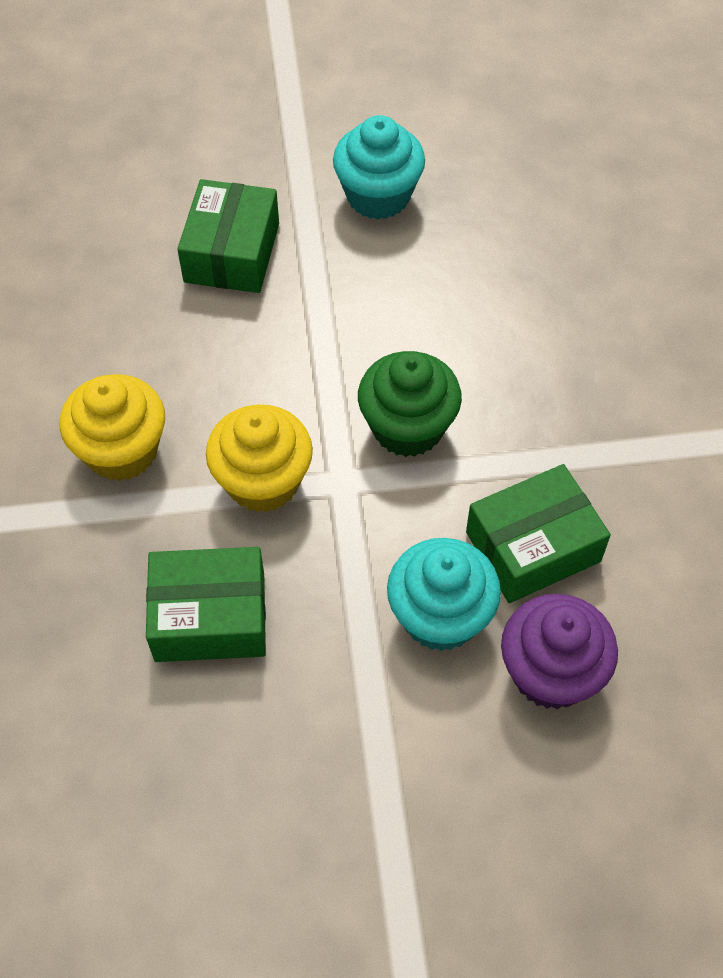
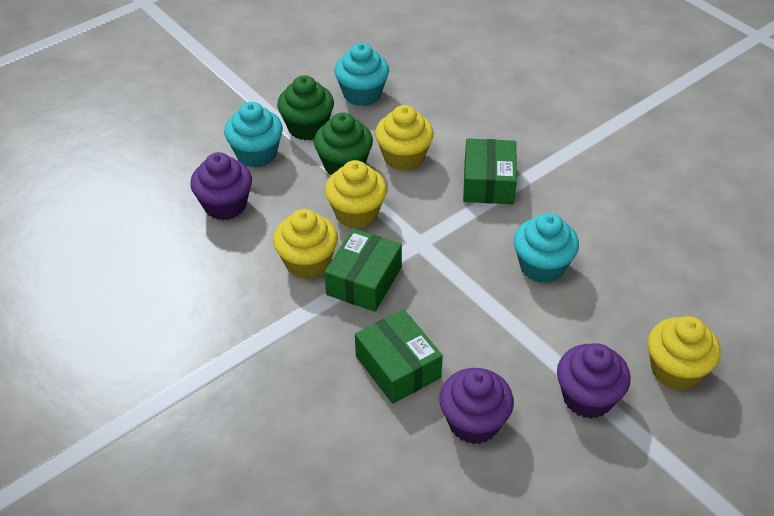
green cupcake: 1 -> 2
purple cupcake: 1 -> 3
turquoise cupcake: 2 -> 3
yellow cupcake: 2 -> 4

